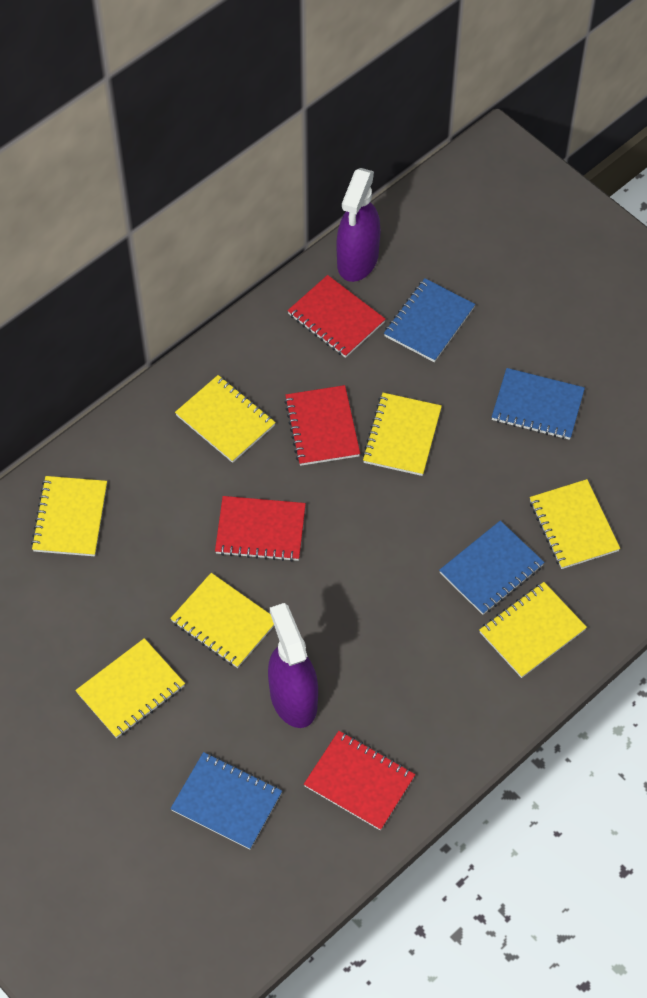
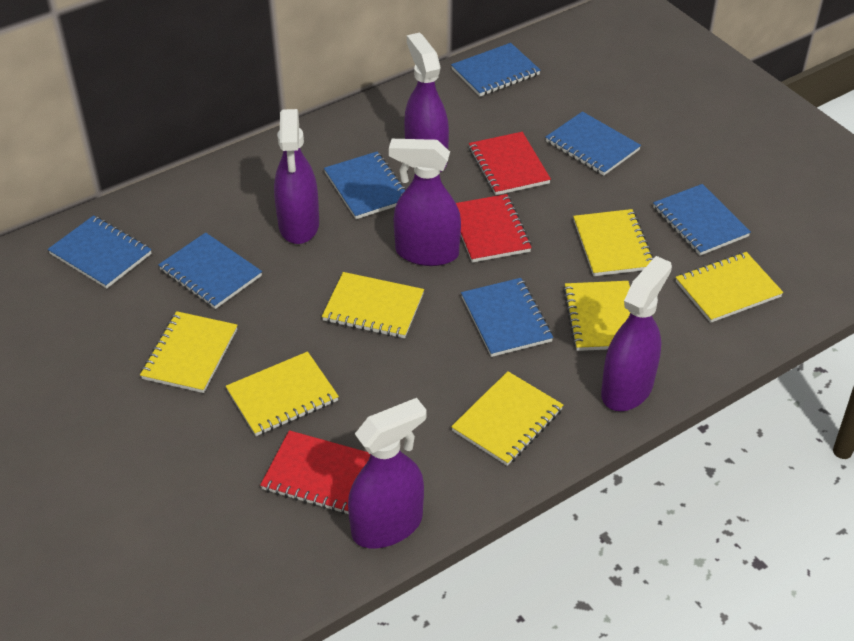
blue notebook: 4 -> 7
purple spray bottle: 2 -> 5
red notebook: 4 -> 3

